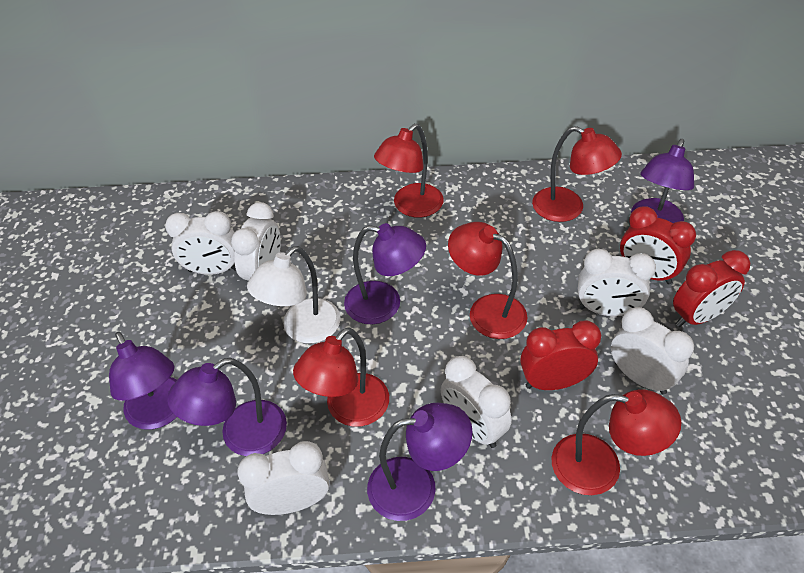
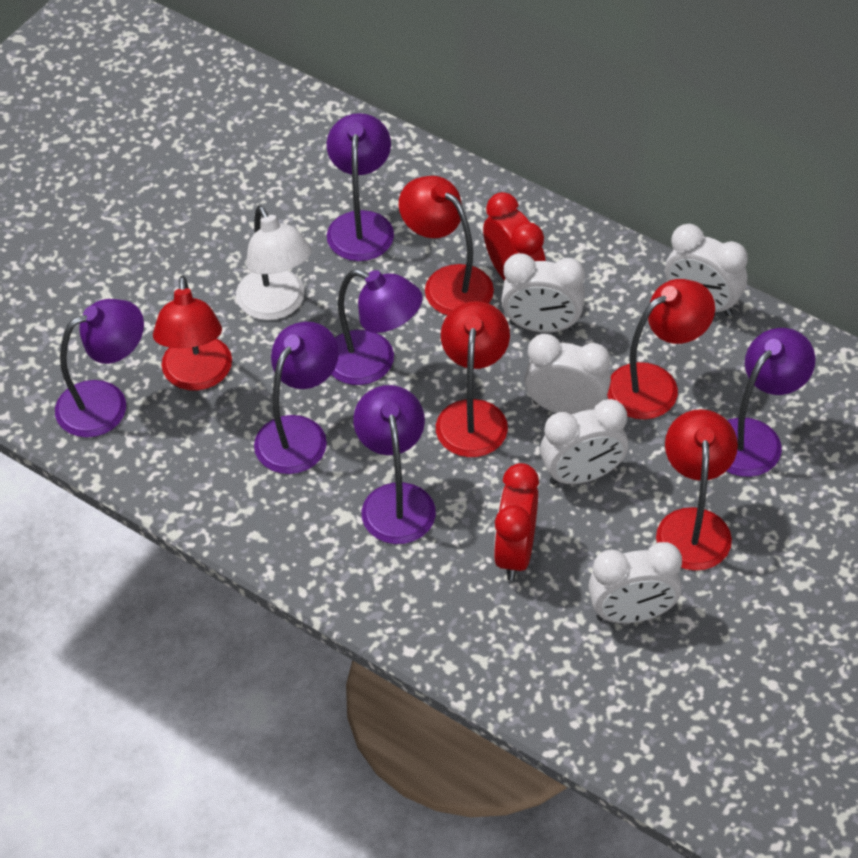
purple lamp: 5 -> 6
red clock: 3 -> 2
white clock: 6 -> 5

